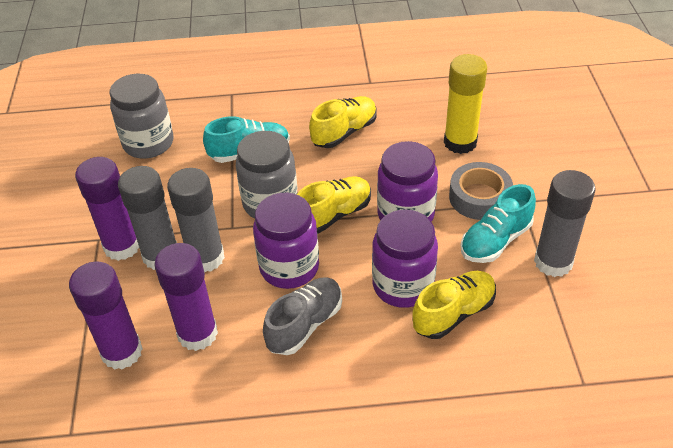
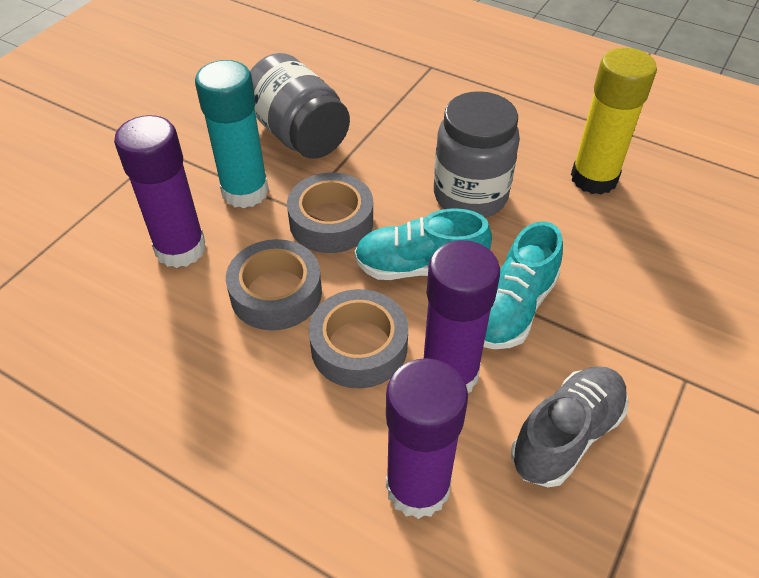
grey glue stick: 3 -> 0
grey tape: 1 -> 3
purple jar: 3 -> 0
turquoise glue stick: 0 -> 1
yellow shoe: 3 -> 0

